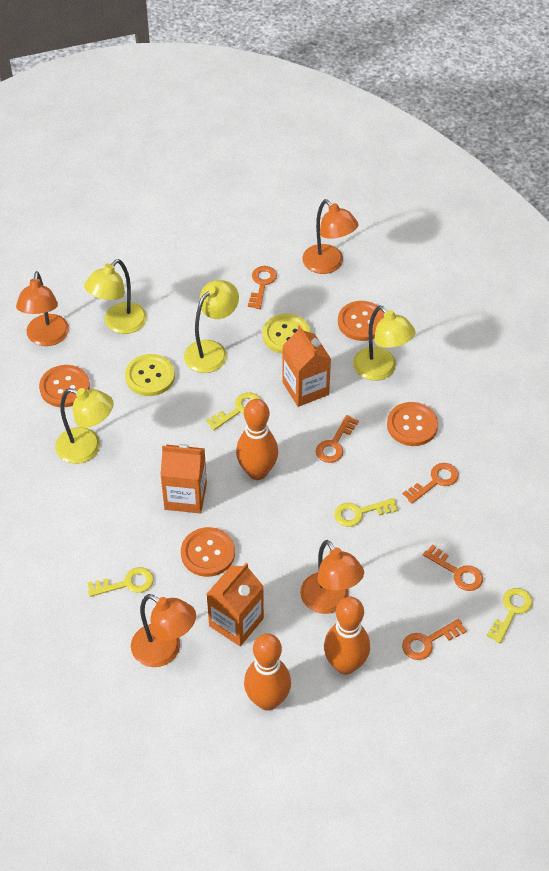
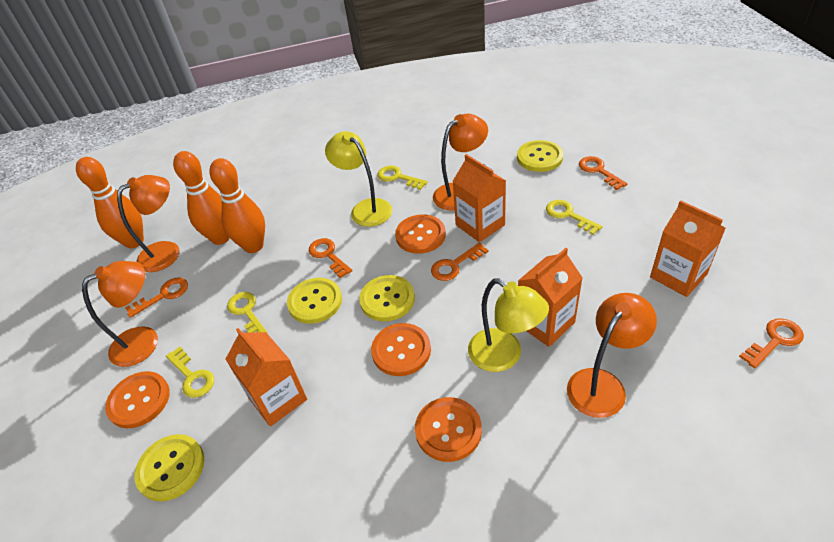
orange carton: 3 -> 4
yellow button: 2 -> 4
yellow lamp: 4 -> 2

